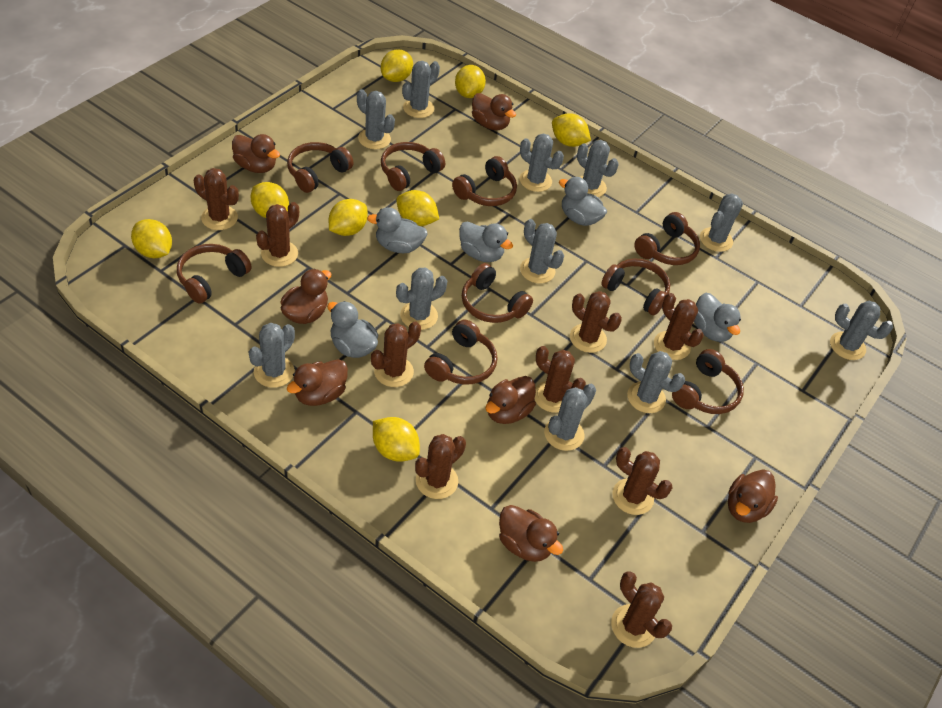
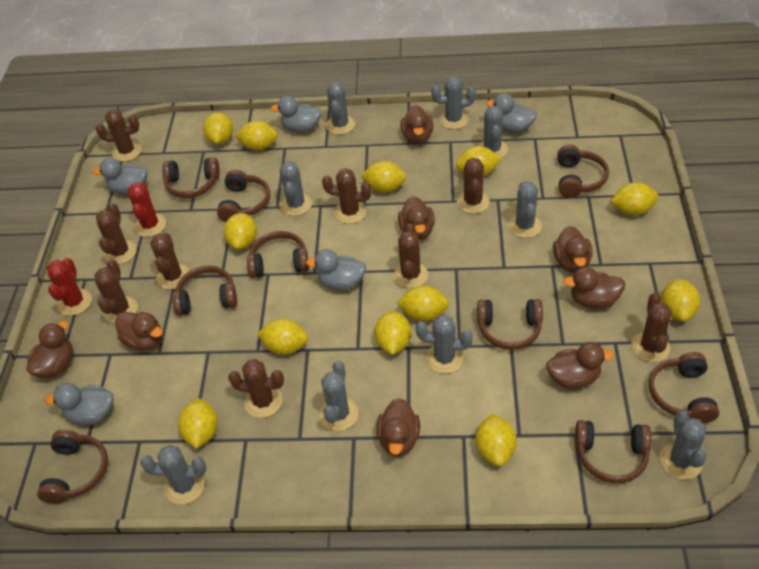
brown duck: 7 -> 8
grey cactus: 11 -> 9
red cactus: 0 -> 2
yellow lemon: 8 -> 12

